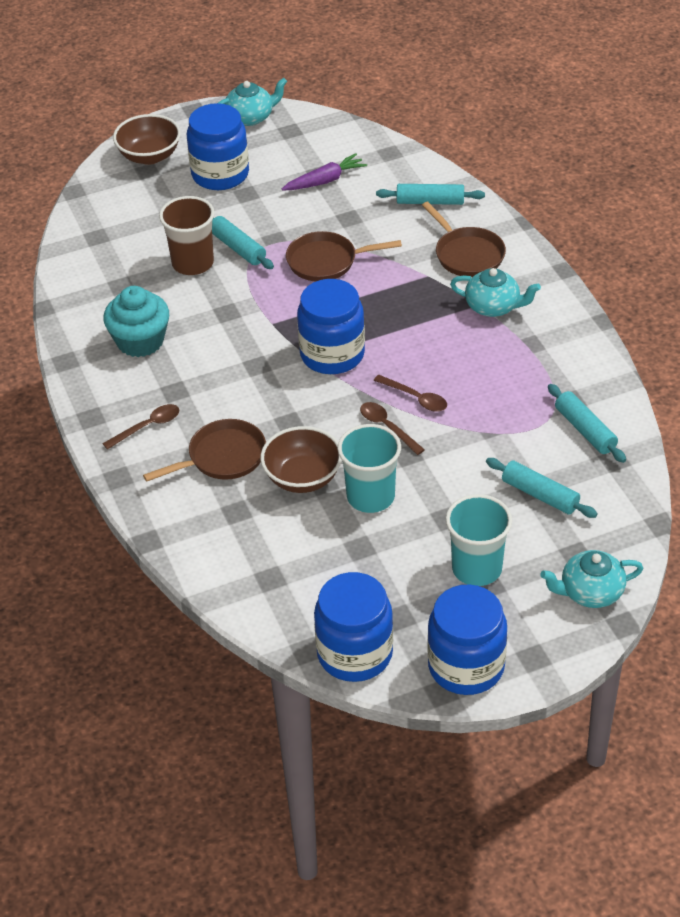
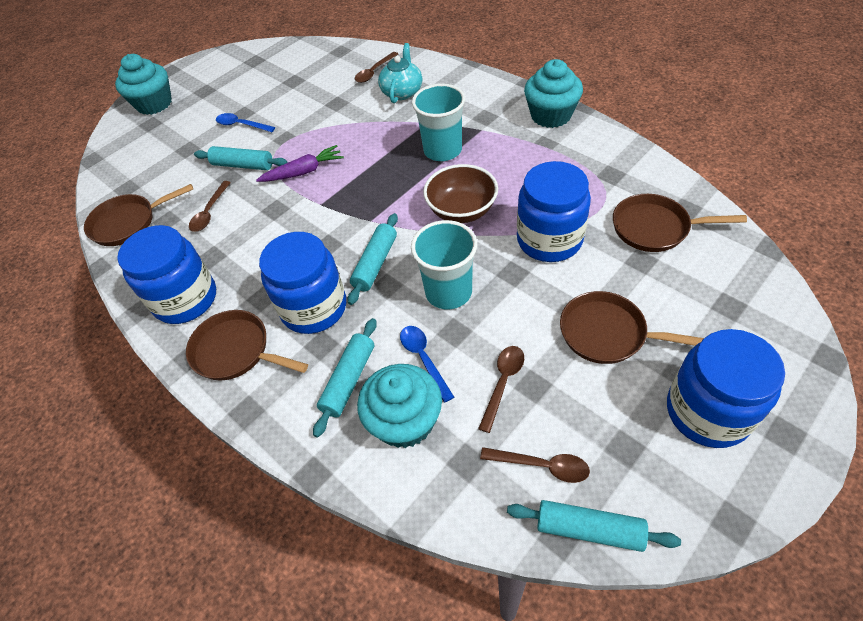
blue spoon: 0 -> 2
brown bowl: 2 -> 1
brown cup: 1 -> 0
brown pan: 3 -> 4
brown spoon: 3 -> 4
turquoise cupcake: 1 -> 3
turquoise teapot: 3 -> 1

